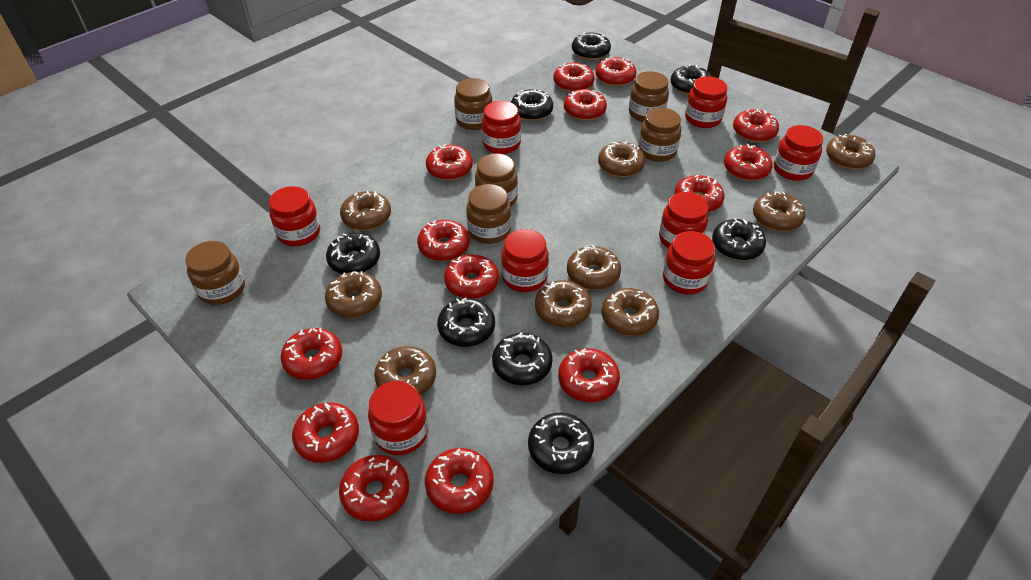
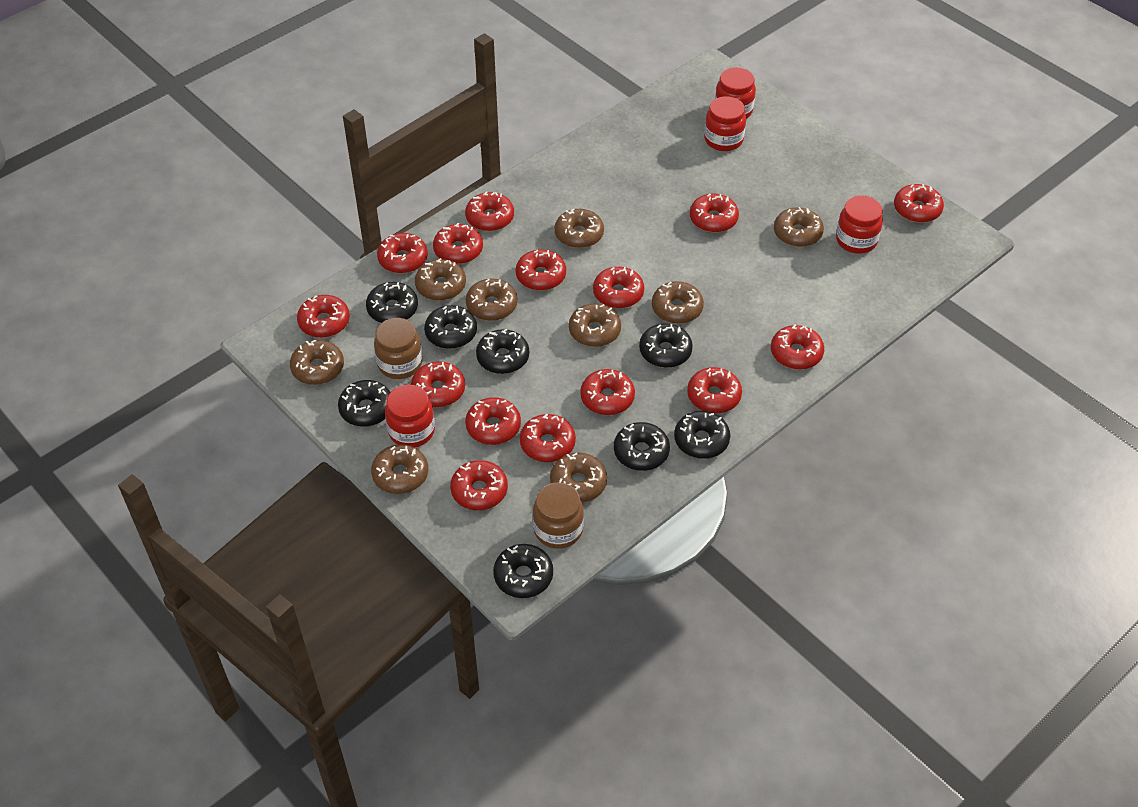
brown jar: 6 -> 2
red donut: 14 -> 15
red jar: 8 -> 4

